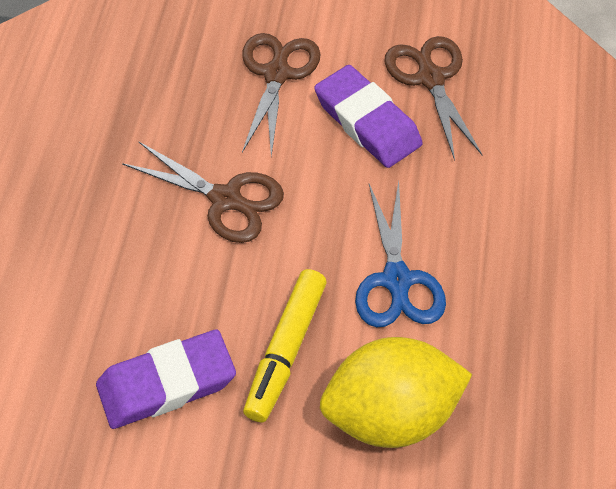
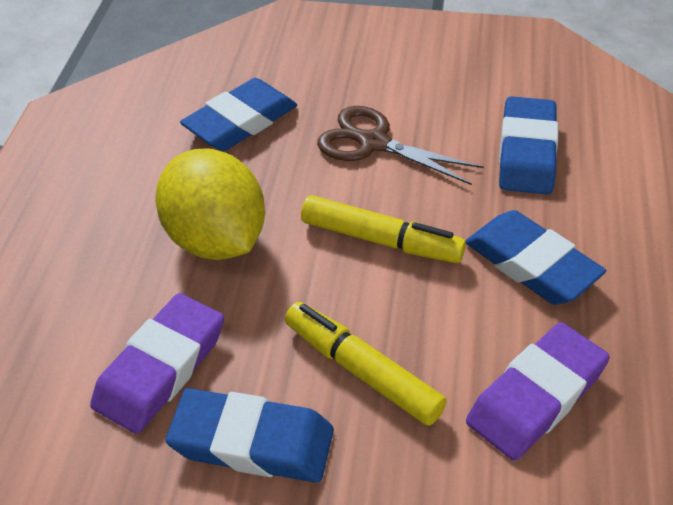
blue eraser: 0 -> 4
blue scissors: 1 -> 0
brown scissors: 3 -> 1
yellow marker: 1 -> 2

